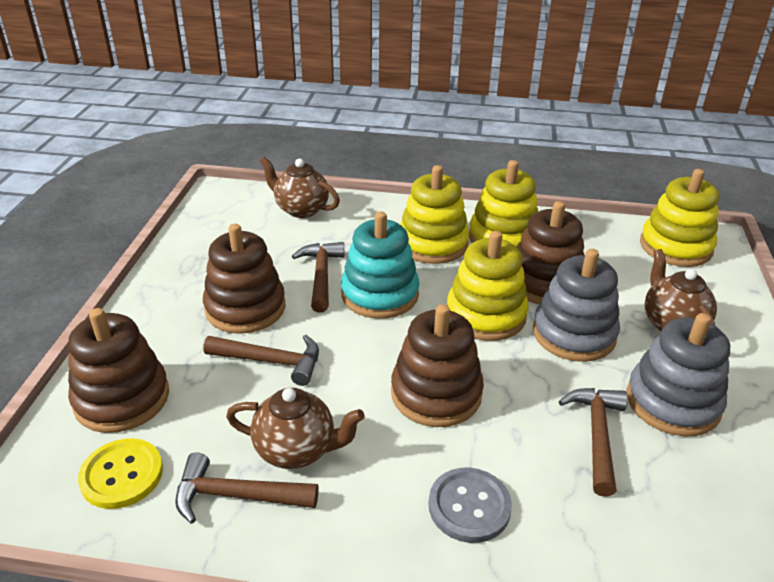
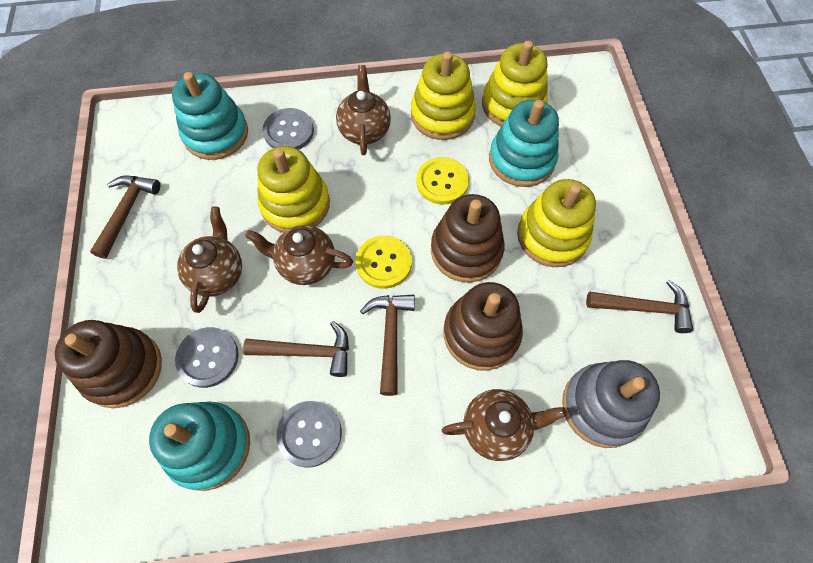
brown stacking toy: 4 -> 3
brown teapot: 3 -> 4
grey button: 1 -> 3
grey stacking toy: 2 -> 1
turquoise stacking toy: 1 -> 3
yellow button: 1 -> 2

